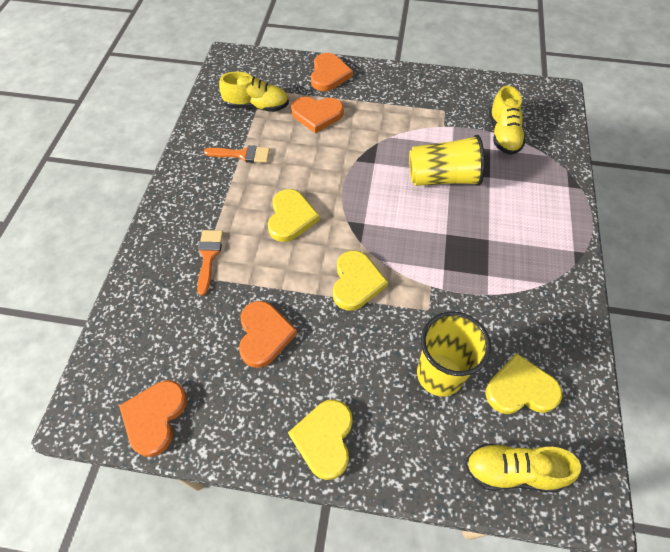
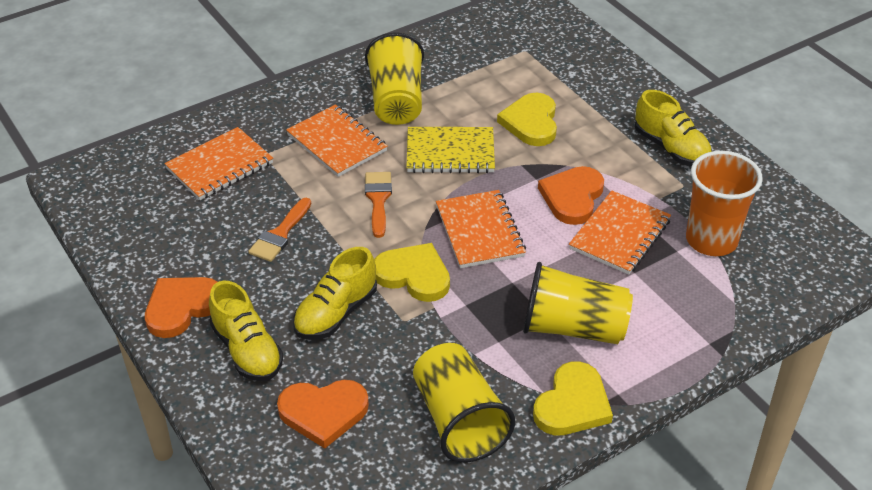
orange cup: 0 -> 1
orange heart: 4 -> 3
orange notebook: 0 -> 4
yellow cup: 2 -> 3
yellow heart: 4 -> 3
yellow notebook: 0 -> 1

